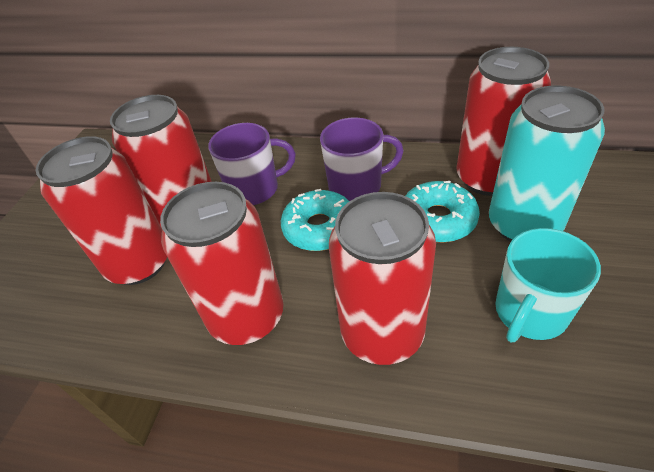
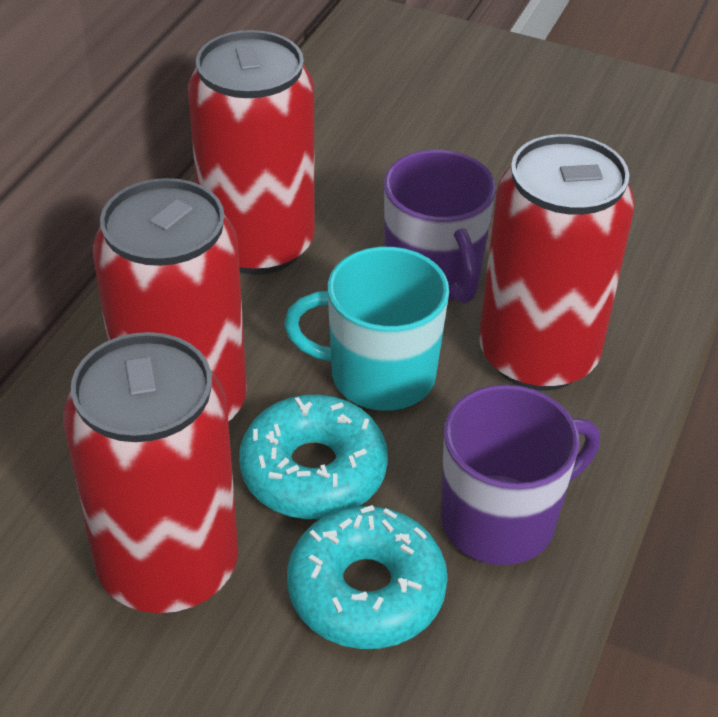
red can: 5 -> 4
turquoise can: 1 -> 0

